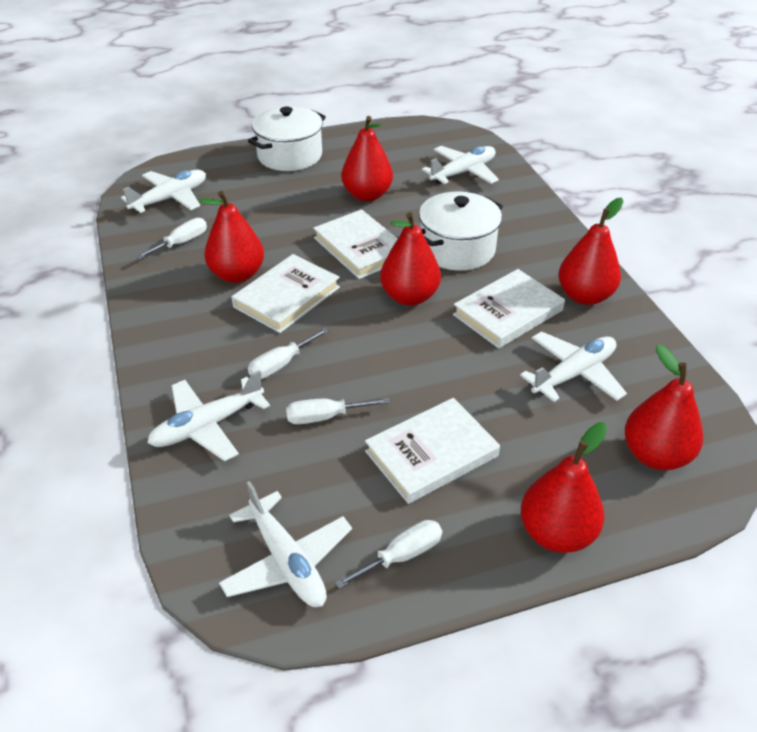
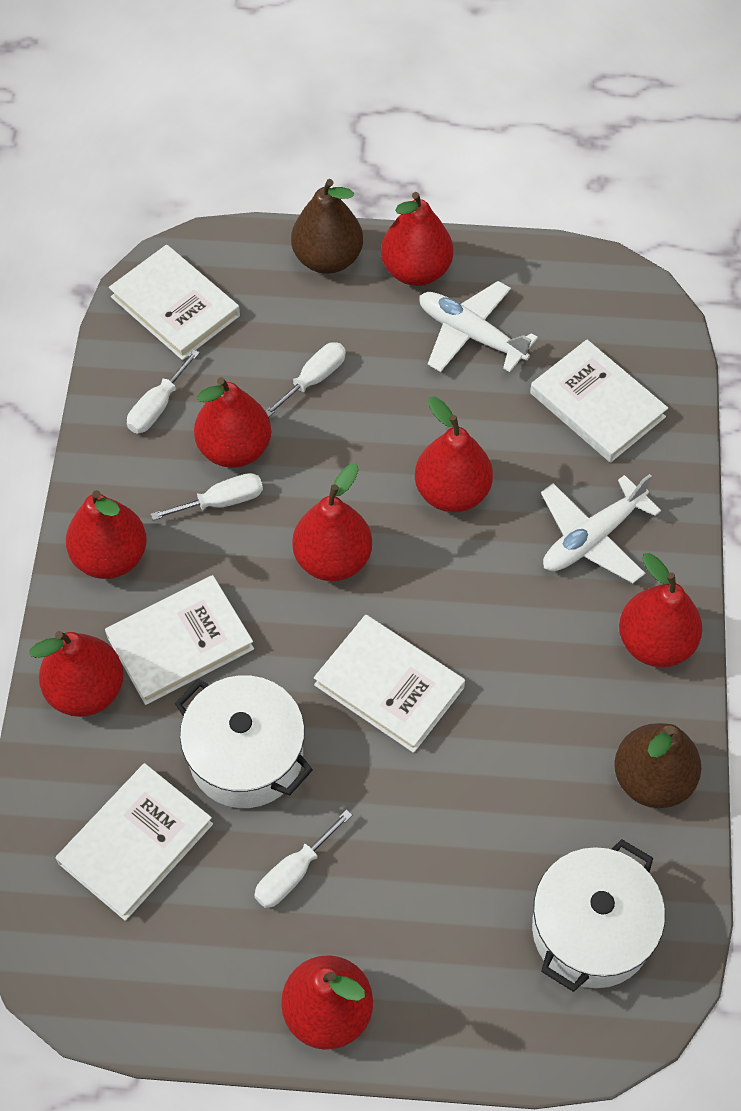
brown pear: 0 -> 2
red pear: 6 -> 8
white book: 4 -> 5
white plane: 5 -> 2

